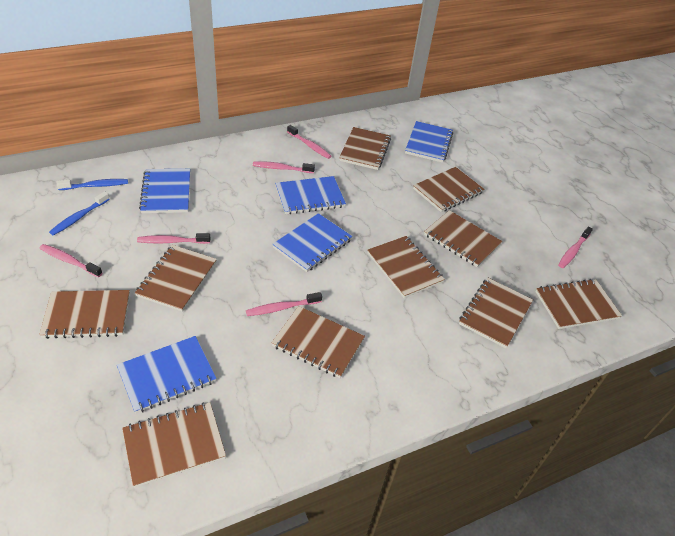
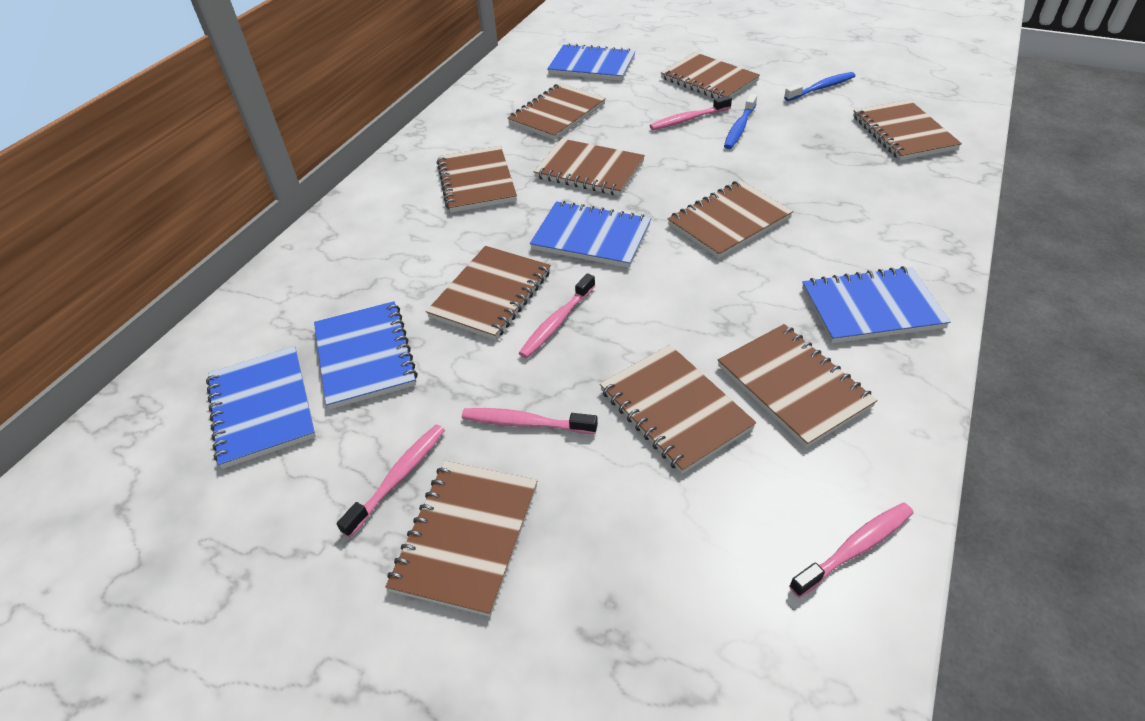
pink toothbrush: 6 -> 5

